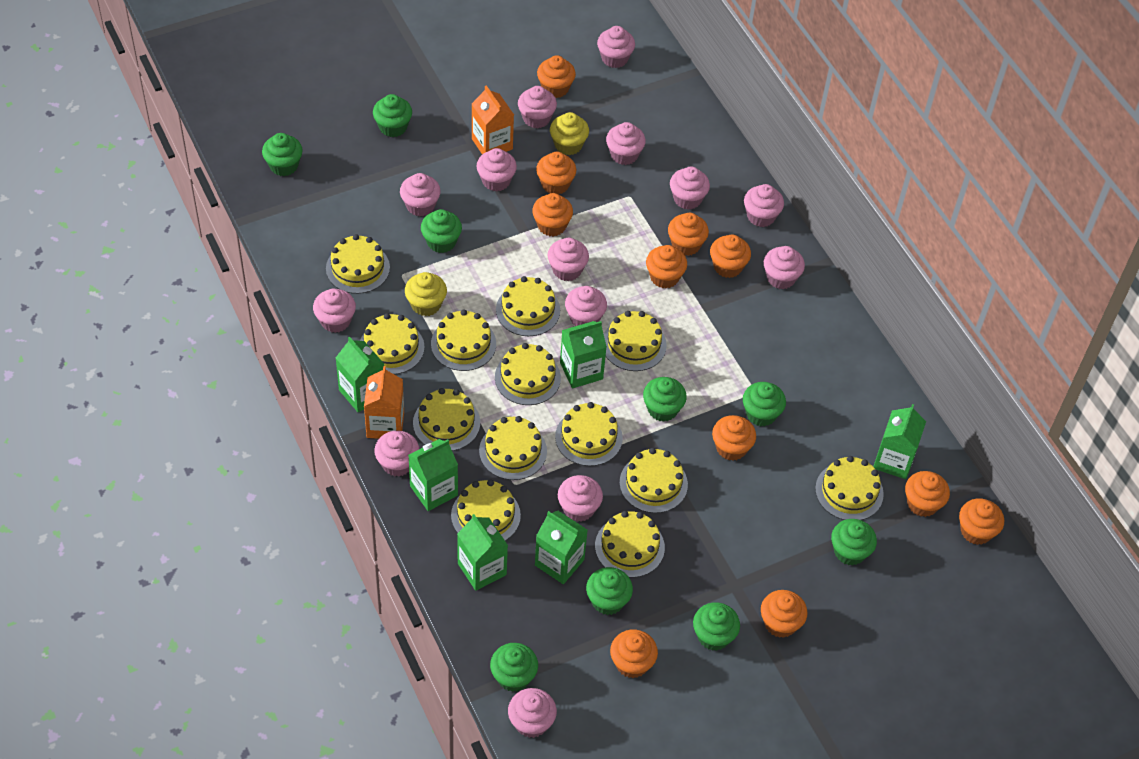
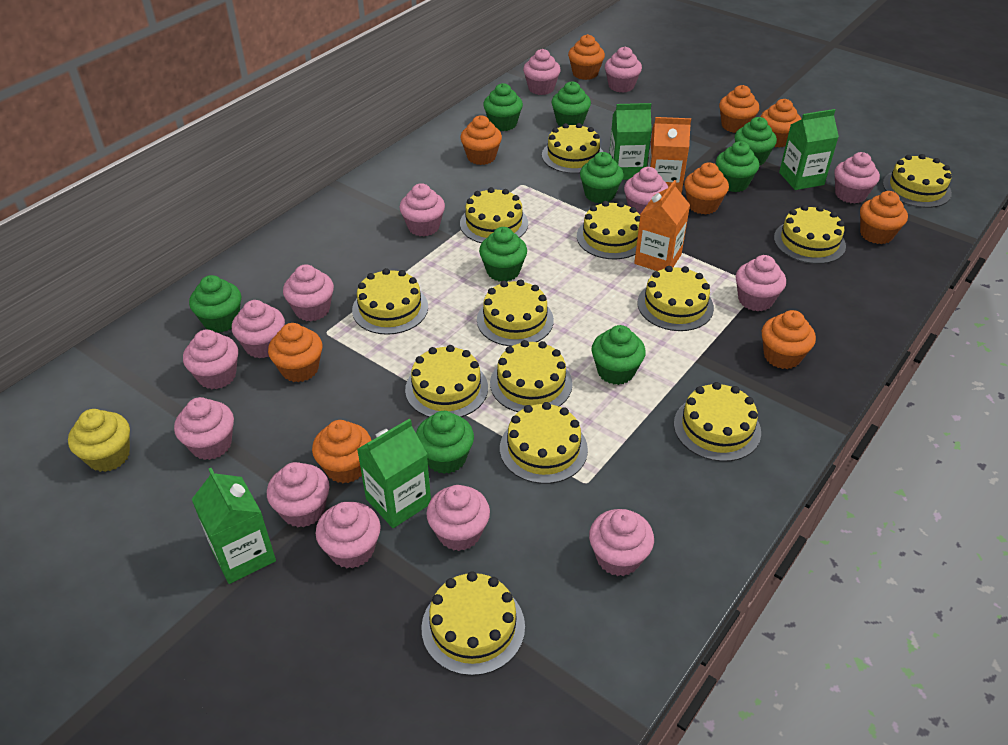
green carton: 6 -> 4
orange cupcake: 11 -> 9
yellow cupcake: 2 -> 1

